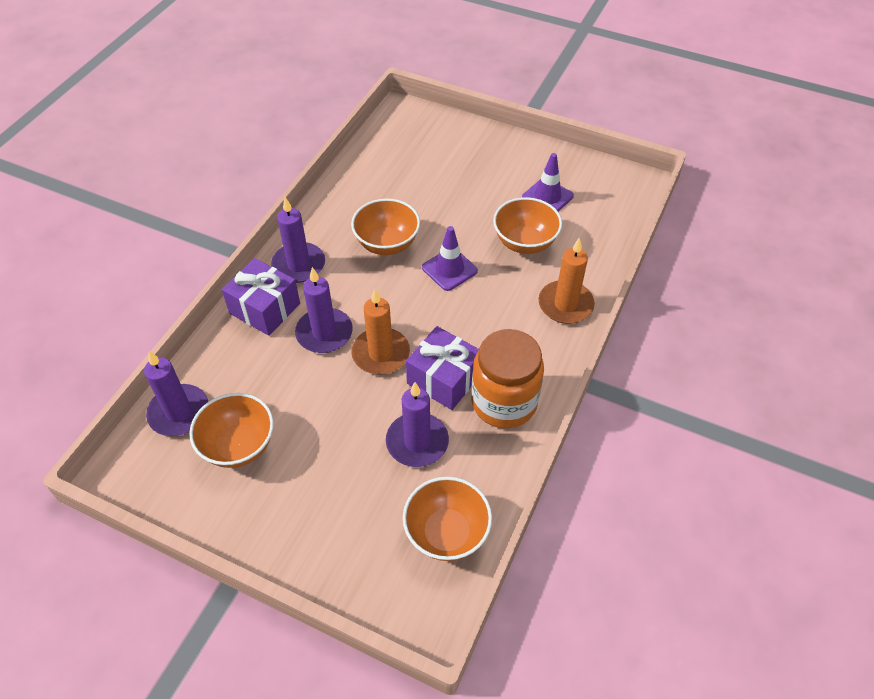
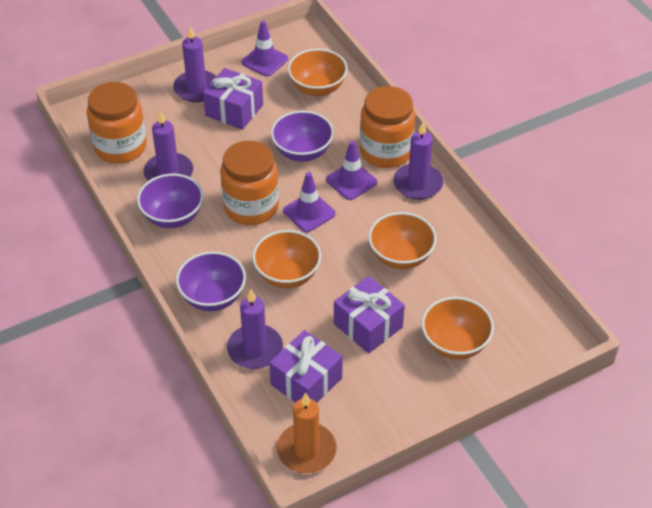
orange candle: 2 -> 1
orange jar: 1 -> 3
purple bowl: 0 -> 3
purple gift: 2 -> 3
purple traffic cone: 2 -> 3

